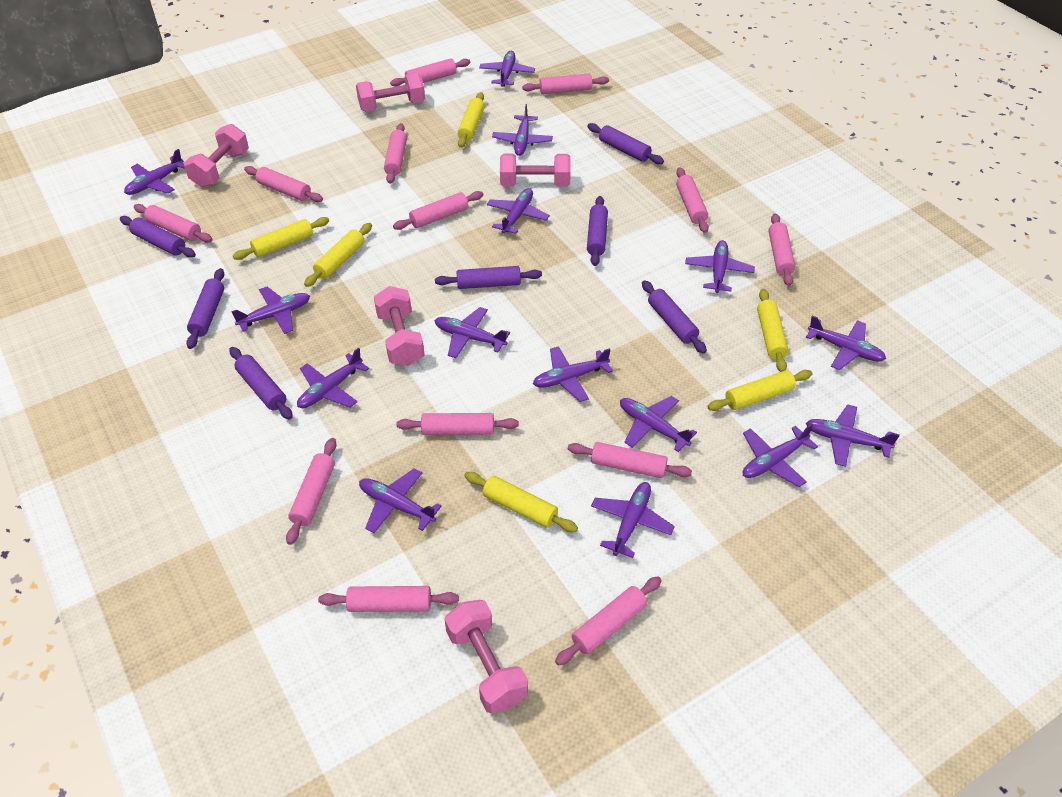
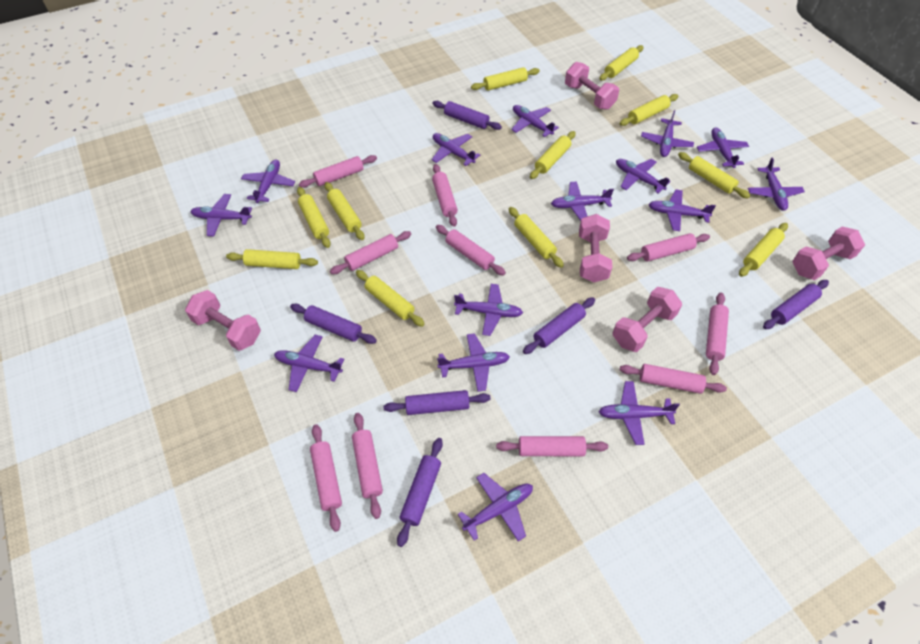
pink rolling pin: 13 -> 10
purple rolling pin: 7 -> 6
yellow rolling pin: 6 -> 11

